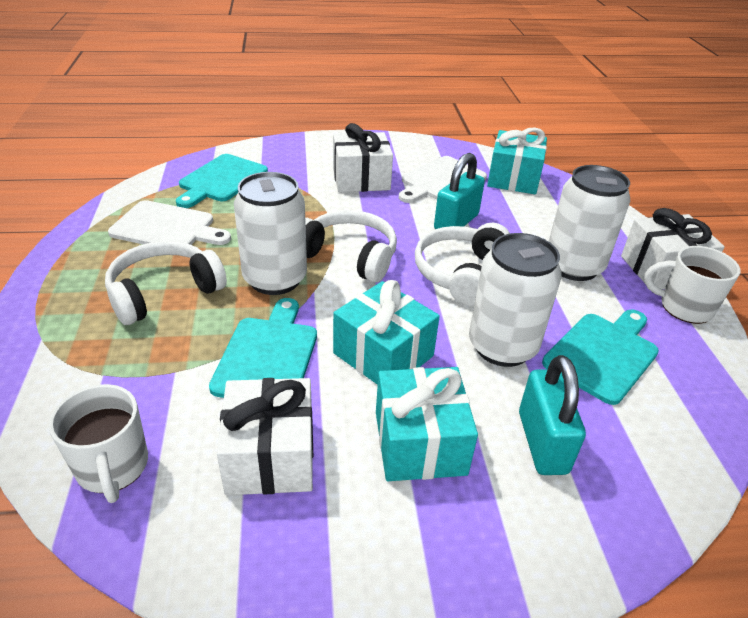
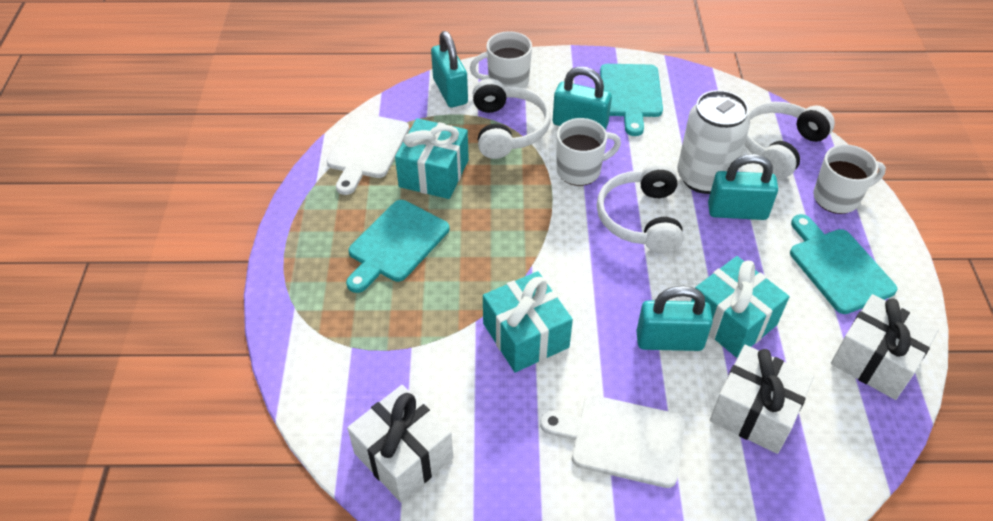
turquoise padlock: 2 -> 4
white can: 3 -> 1
white mug: 2 -> 3

